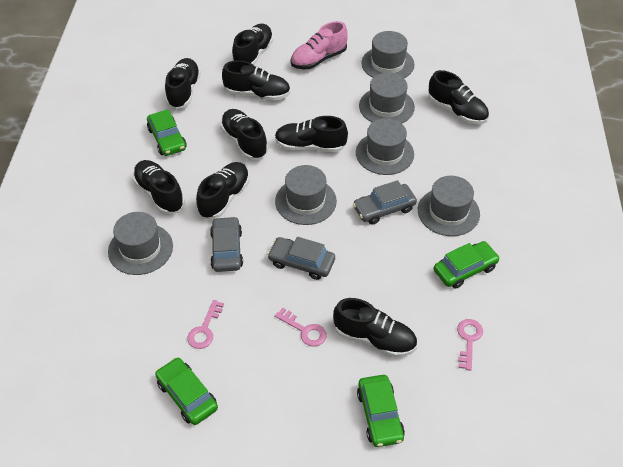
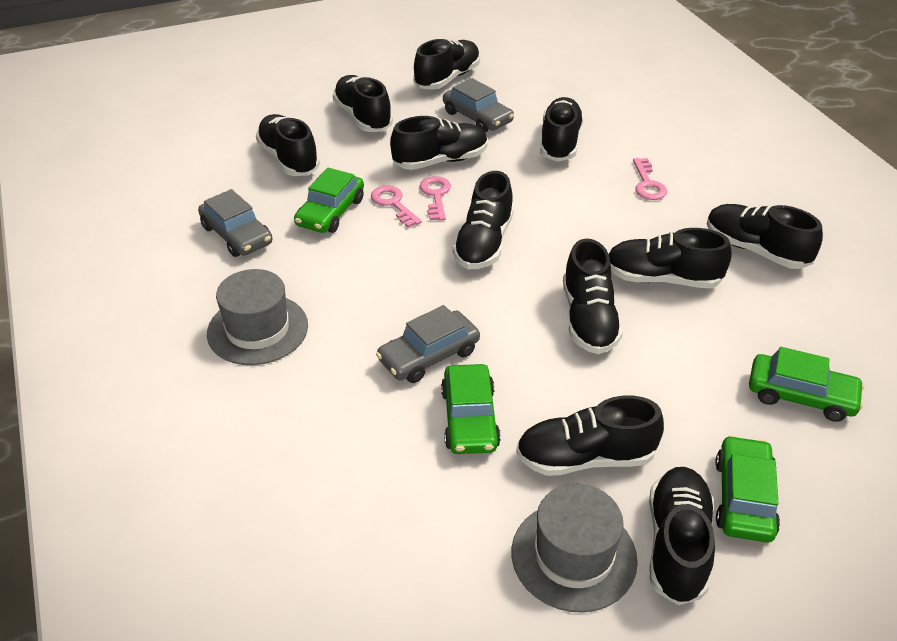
black shoe: 9 -> 11
grey hat: 6 -> 2
pink shoe: 1 -> 0

